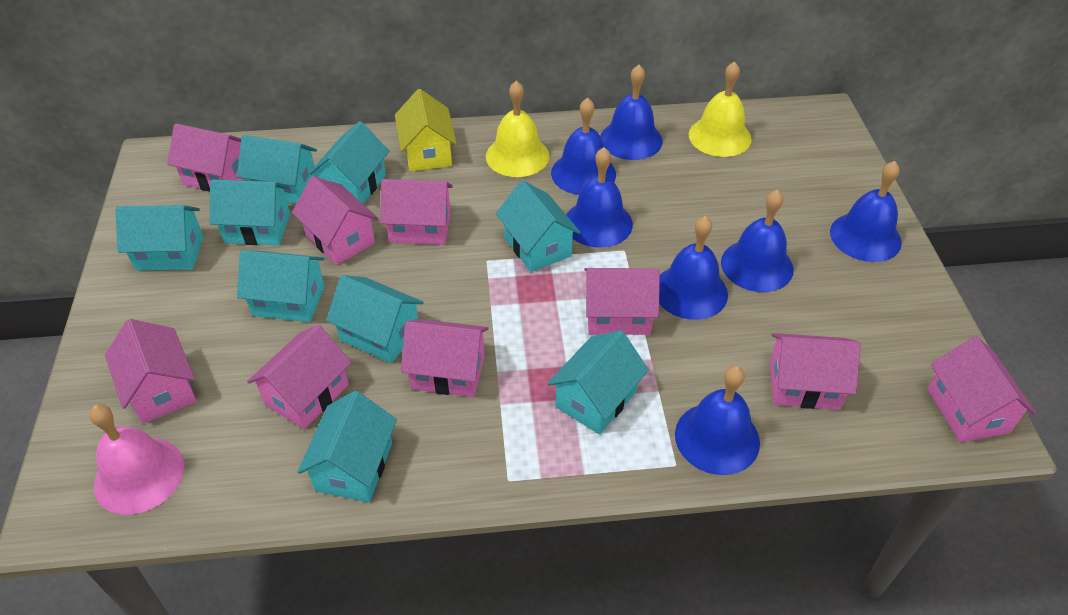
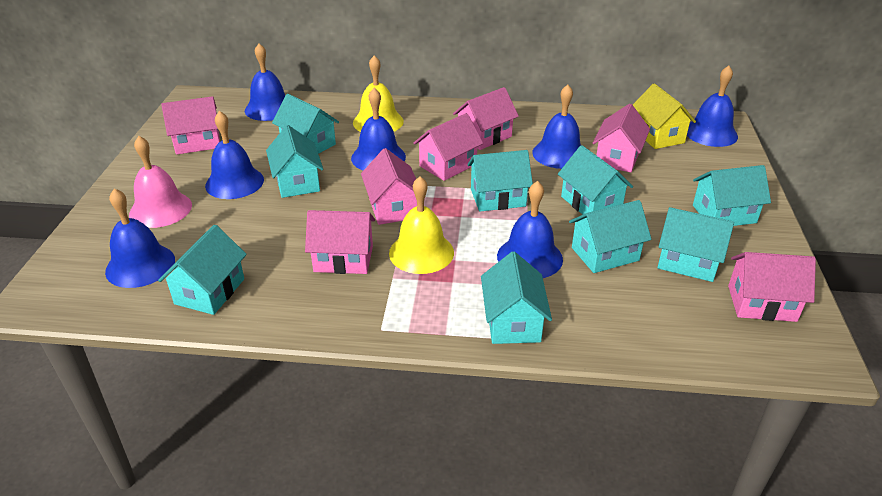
pink house: 9 -> 7

